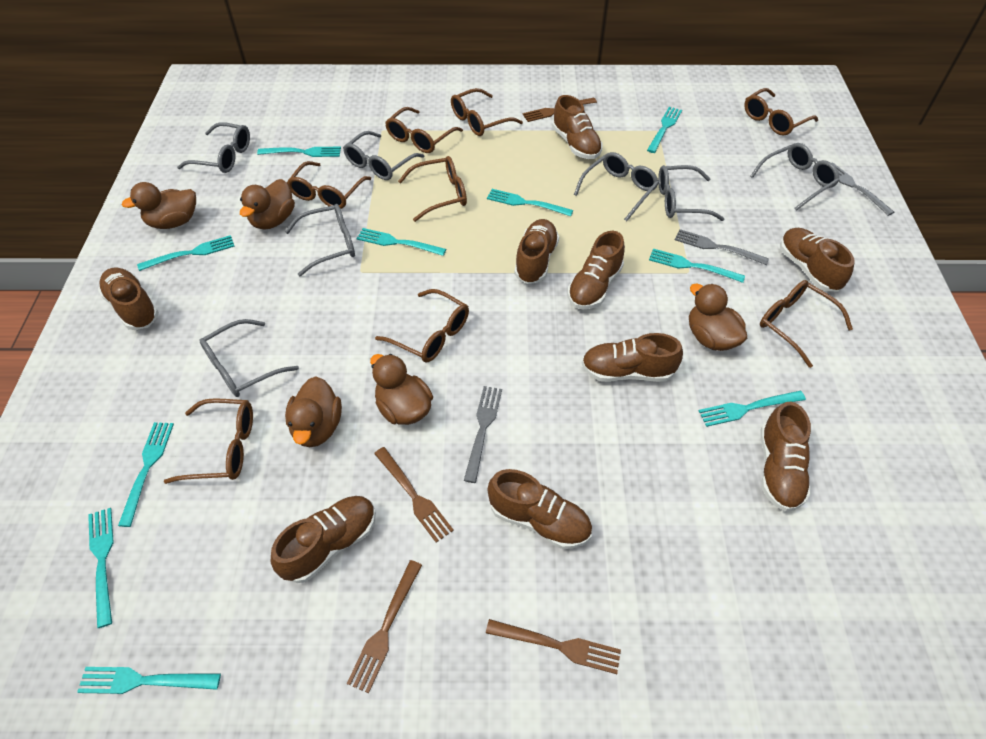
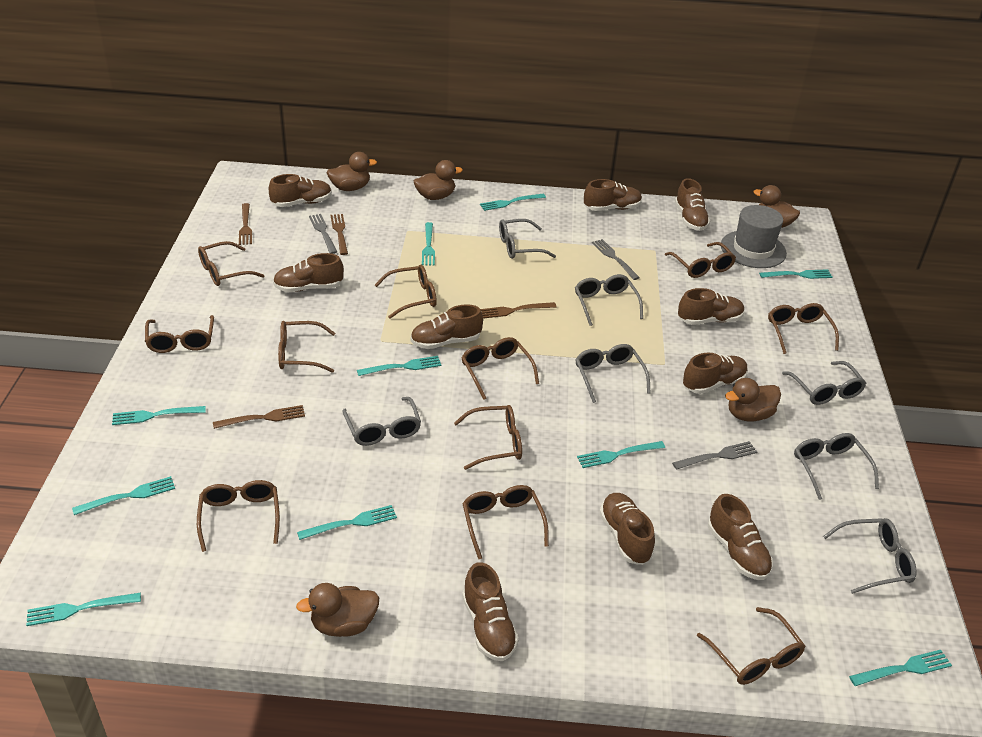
brown glasses: 8 -> 11
brown shoe: 9 -> 10
grey hat: 0 -> 1

